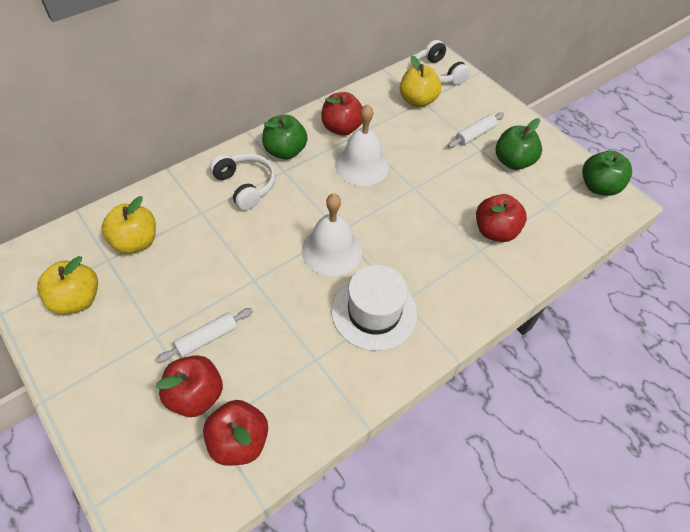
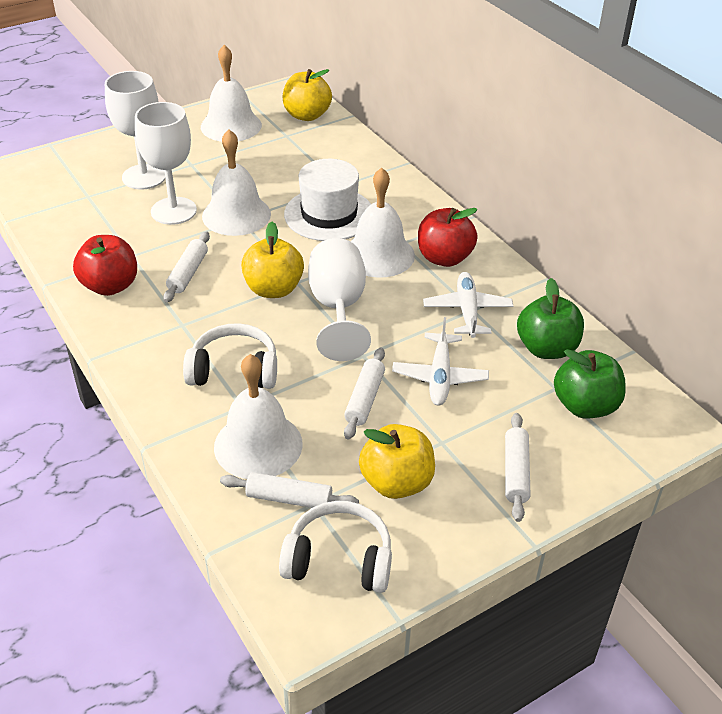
green apple: 3 -> 2
red apple: 4 -> 2
white bell: 2 -> 4
white goblet: 0 -> 3
white plane: 0 -> 2
white rolling pin: 2 -> 4

